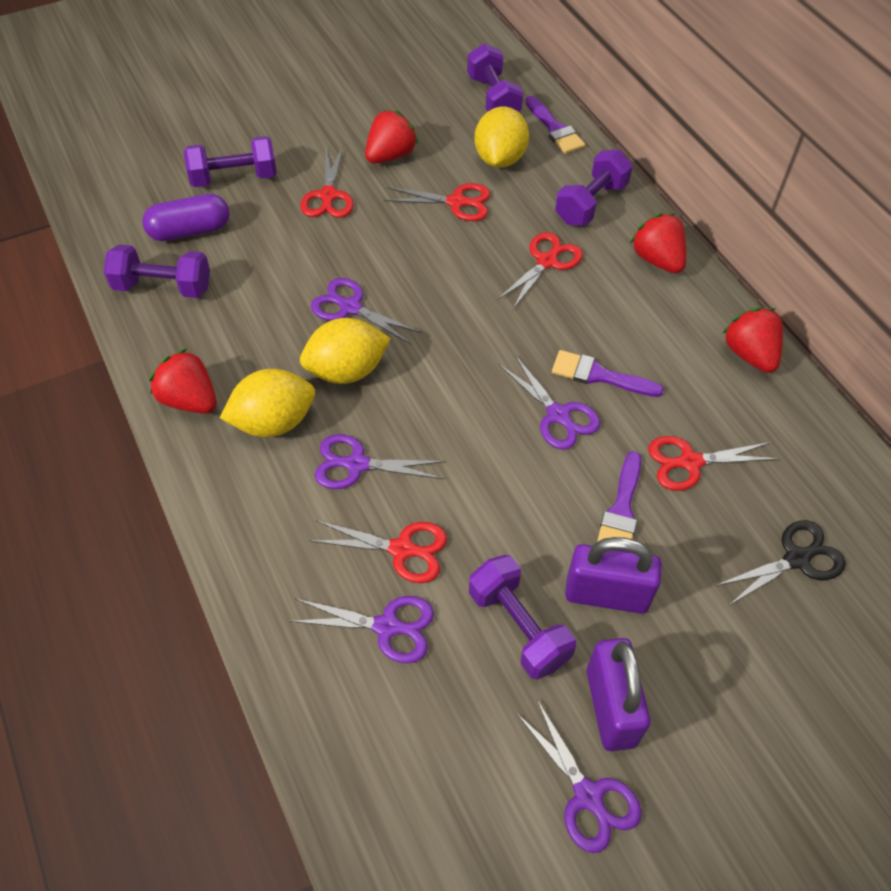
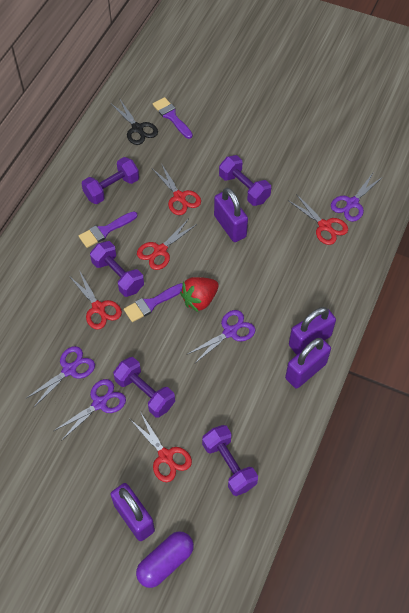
purple padlock: 2 -> 4
purple scissors: 5 -> 4
red strawberry: 4 -> 1
yellow lemon: 3 -> 0

